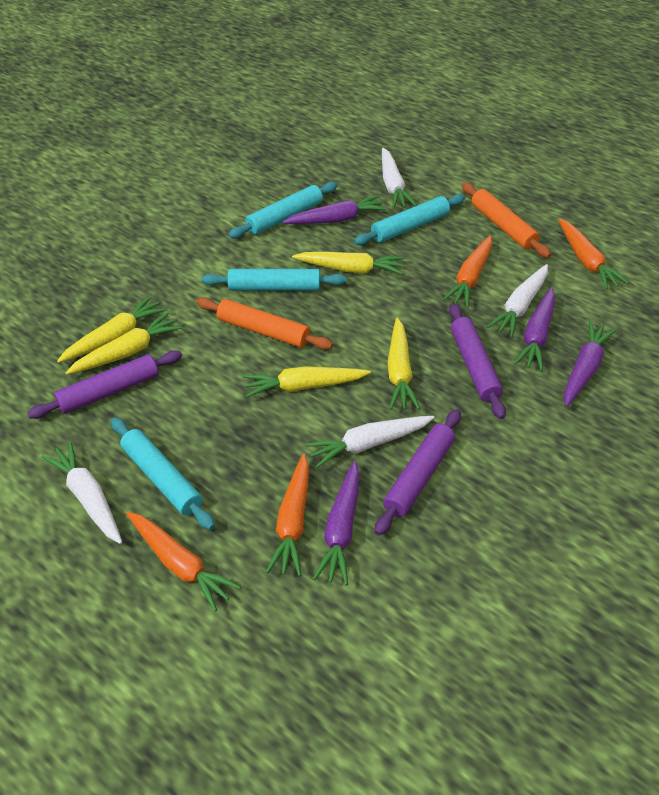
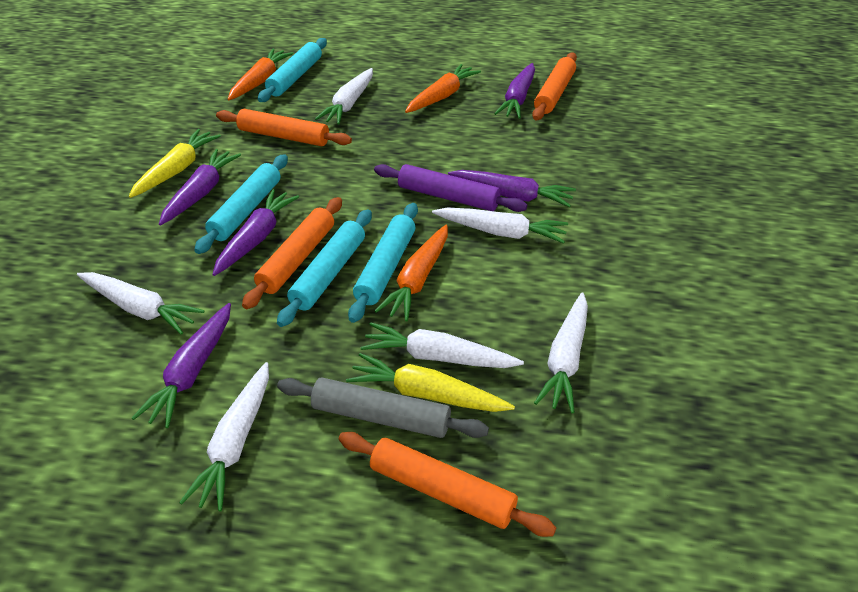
grey rolling pin: 0 -> 1
orange carrot: 4 -> 3
orange rolling pin: 2 -> 4
purple carrot: 4 -> 5
purple rolling pin: 3 -> 1
white carrot: 4 -> 6
yellow carrot: 5 -> 2

